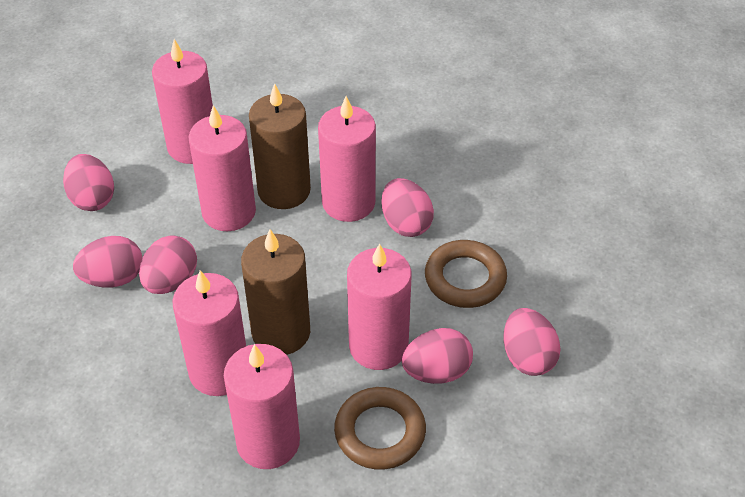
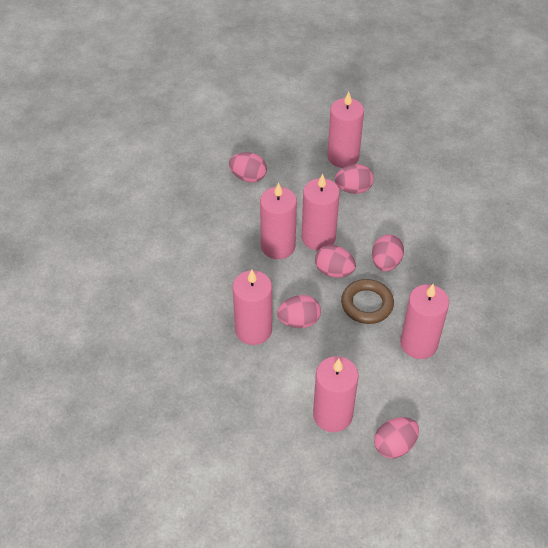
brown candle: 2 -> 0
brown ring: 2 -> 1

